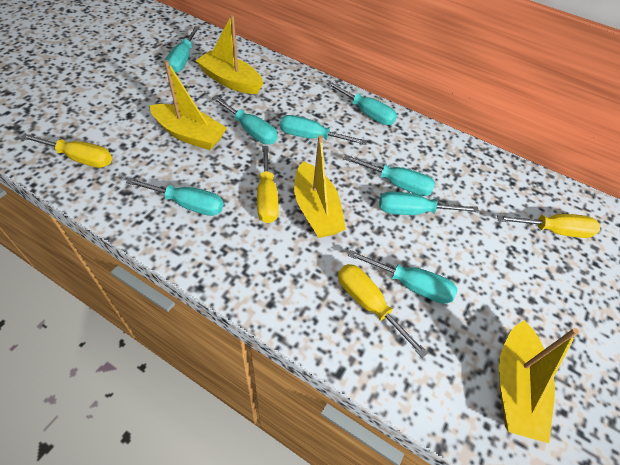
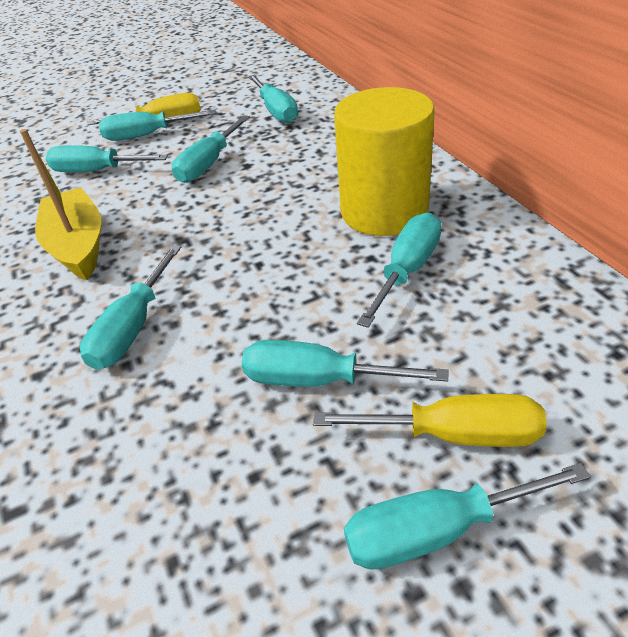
yellow boat: 4 -> 1
yellow cylinder: 0 -> 1
yellow screwdriver: 4 -> 2

